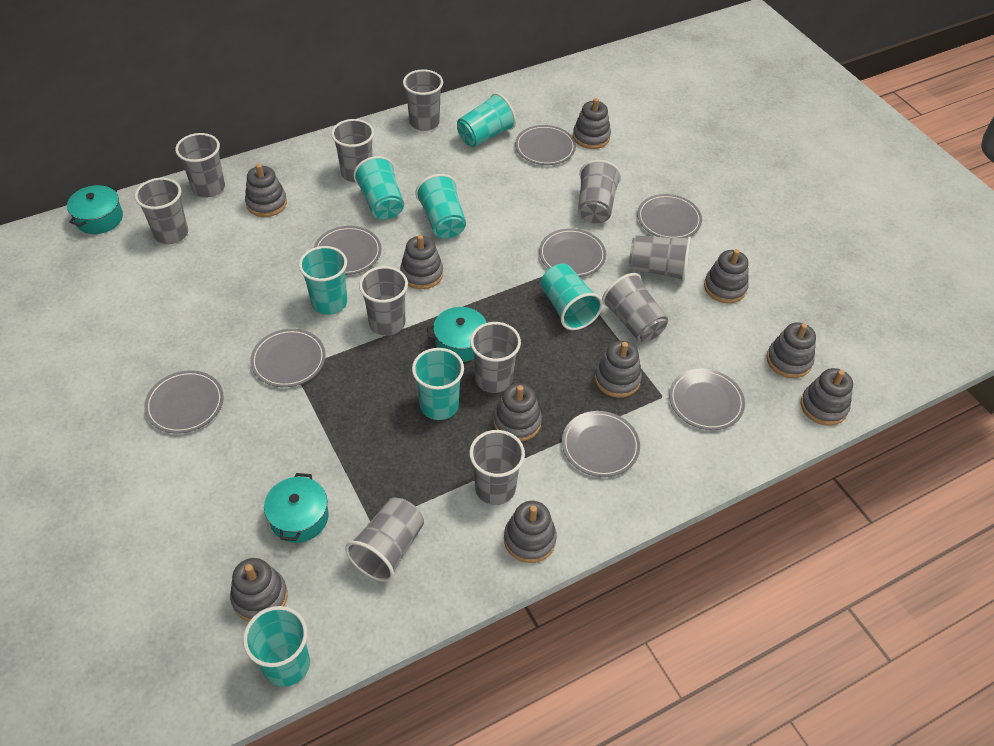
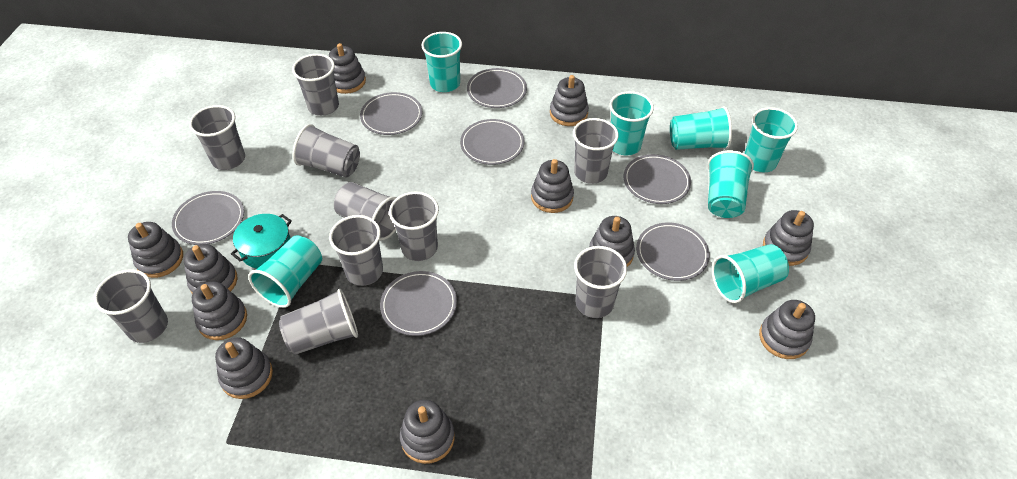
grey cup: 11 -> 10
grey plate: 8 -> 7
grey stacking toy: 10 -> 11
turquoise pot: 3 -> 1

